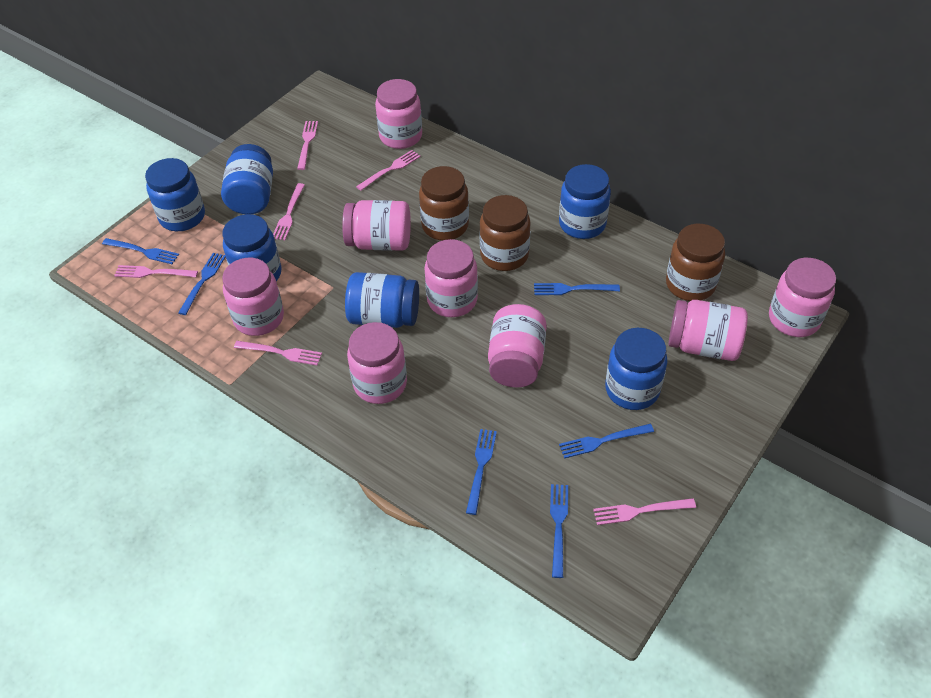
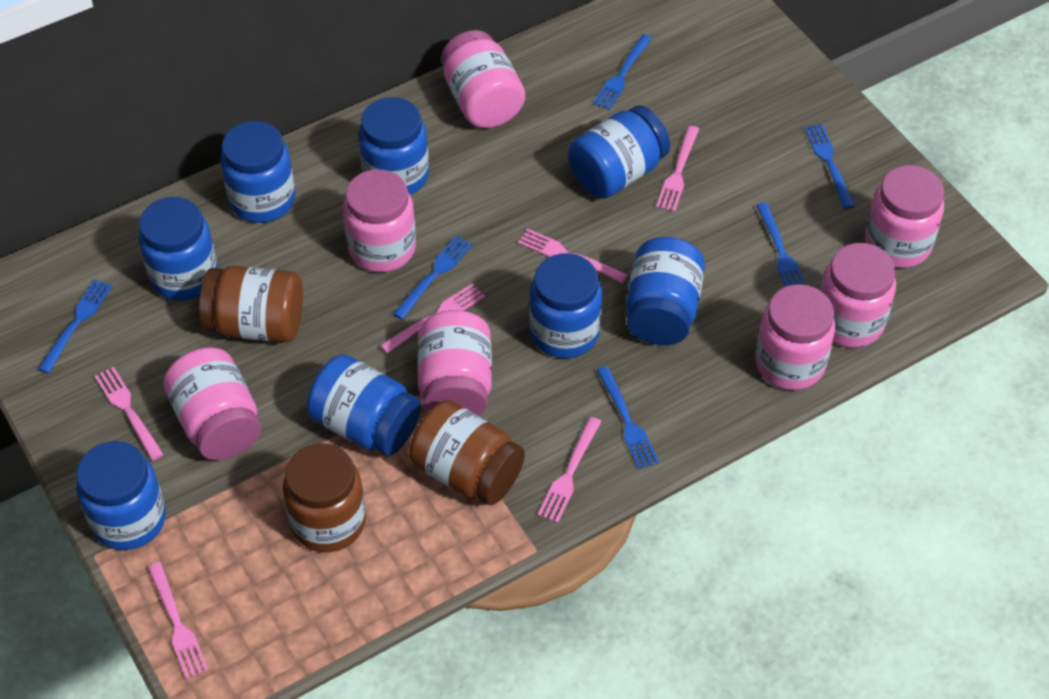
blue jar: 6 -> 8
pink jar: 8 -> 7

